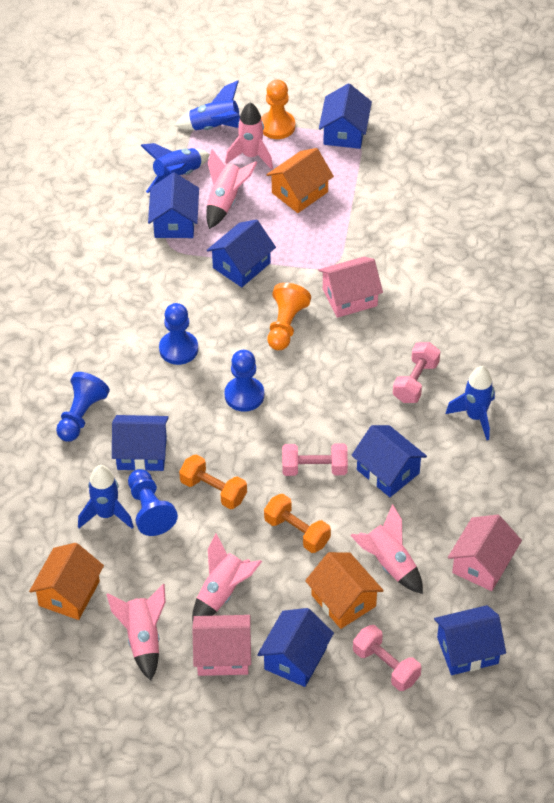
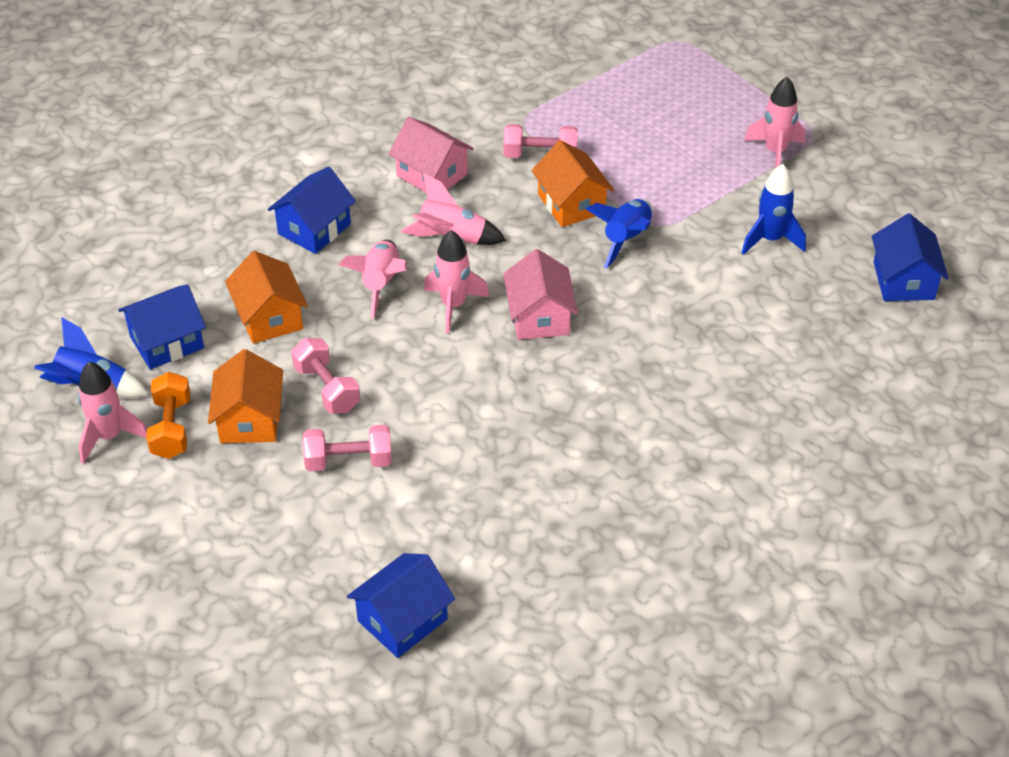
blue house: 7 -> 4
blue pawn: 4 -> 0
blue rocket: 4 -> 3
orange dumbbell: 2 -> 1
orange pawn: 2 -> 0
pink house: 3 -> 2

